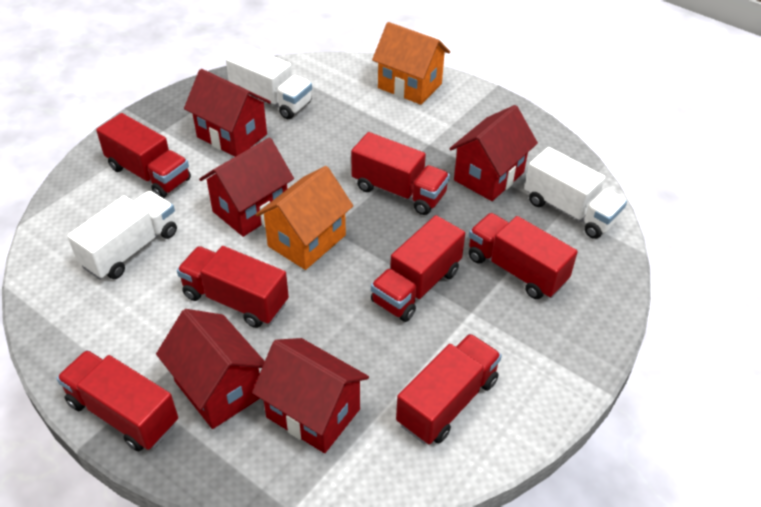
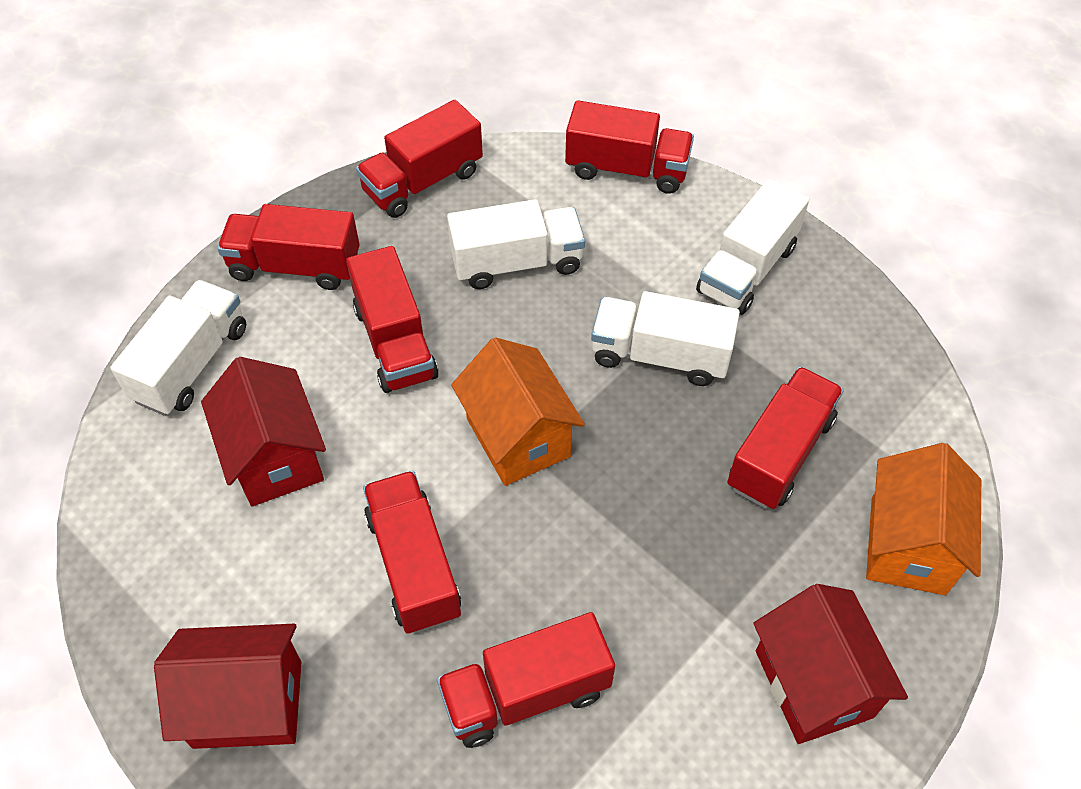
red house: 5 -> 3
white truck: 3 -> 4

